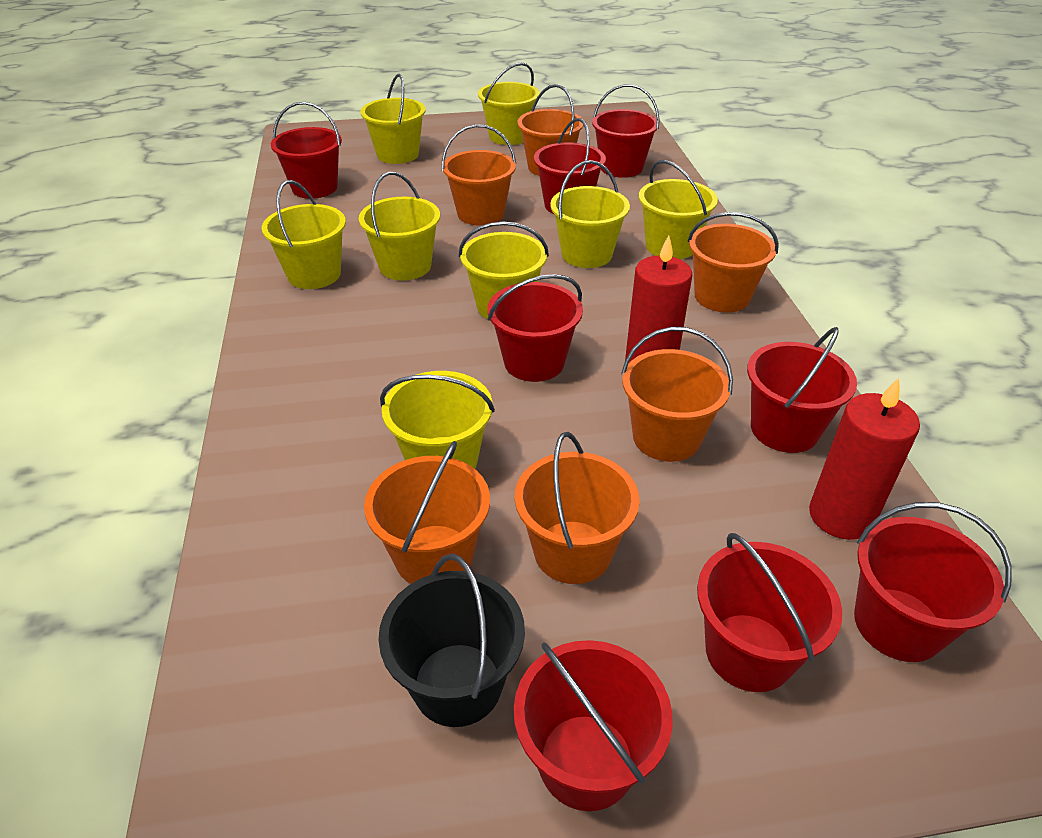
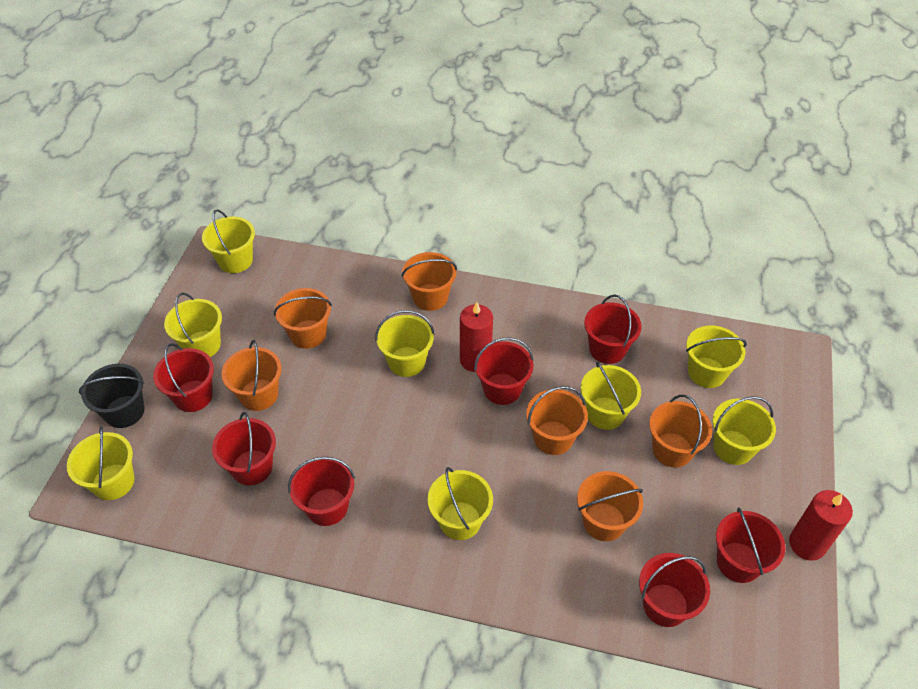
red bucket: 8 -> 7

